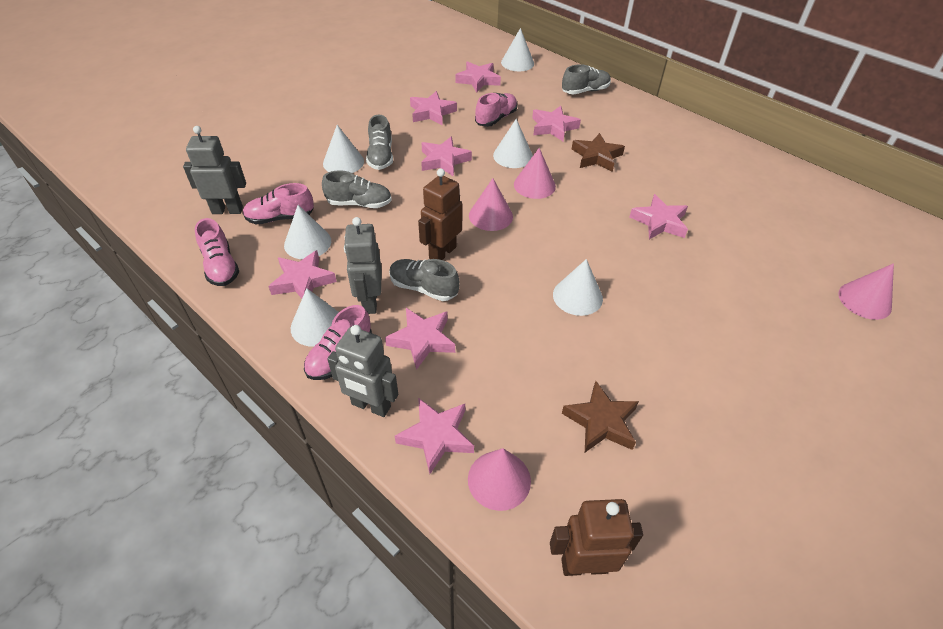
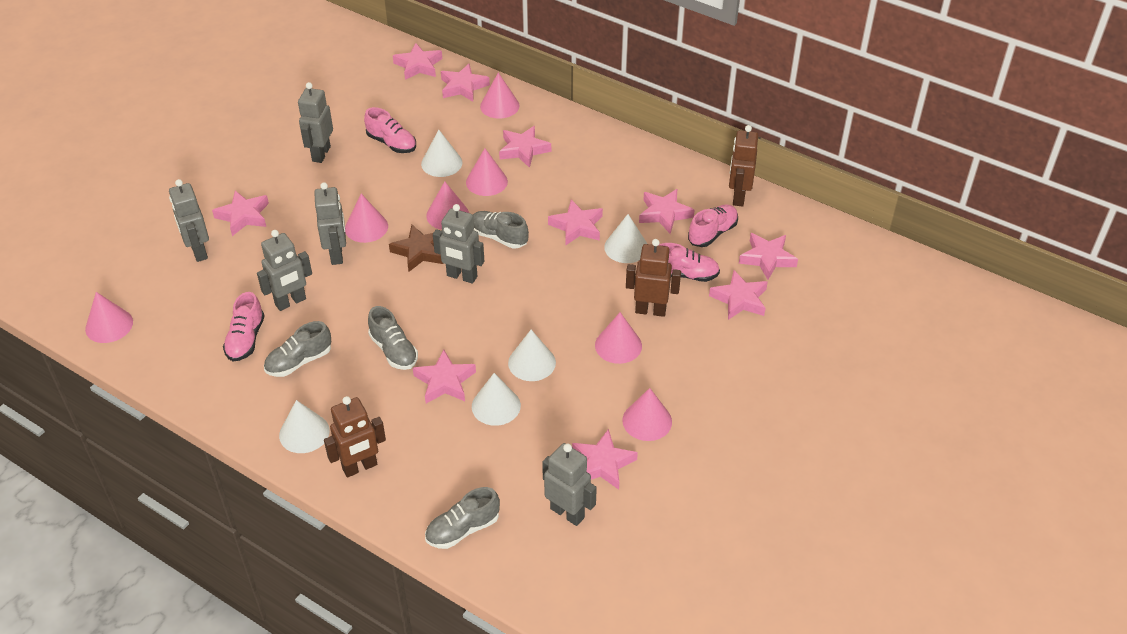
brown robot: 2 -> 3
brown star: 2 -> 1
grey robot: 3 -> 6
pink cone: 4 -> 7
pink star: 8 -> 10
white cone: 6 -> 5

